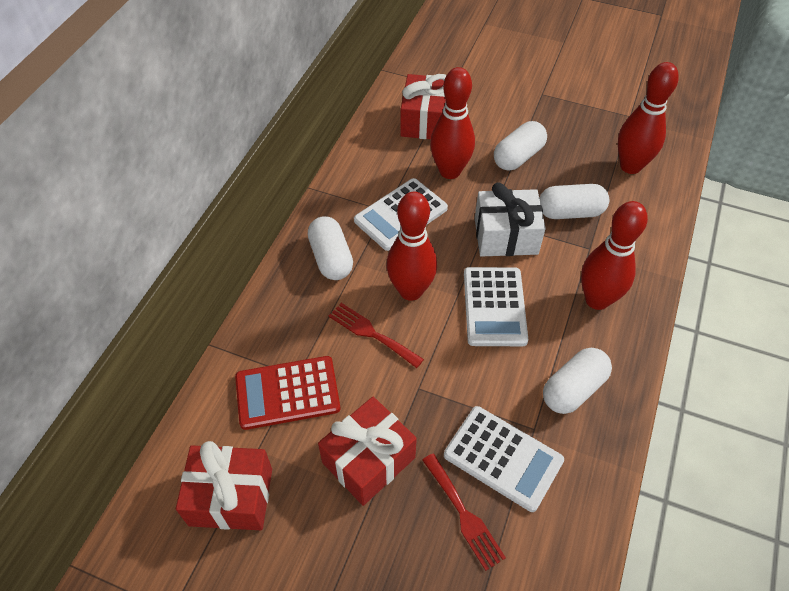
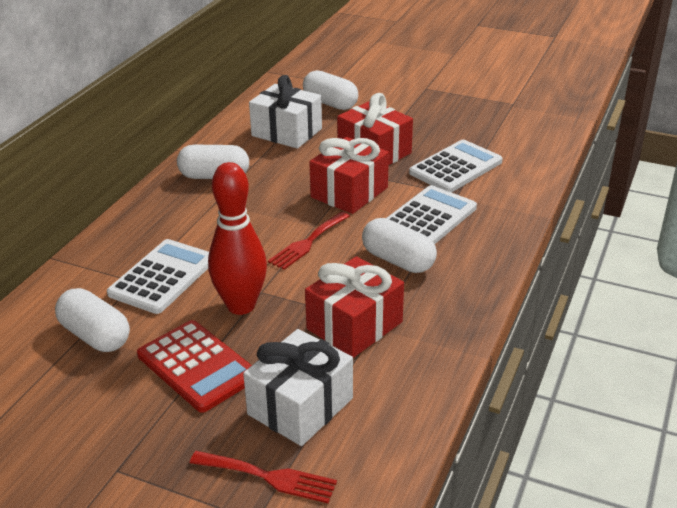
red bowling pin: 4 -> 1
white gift: 1 -> 2

